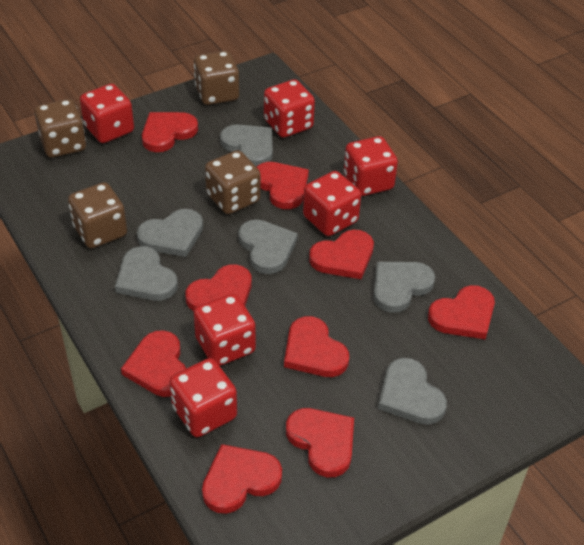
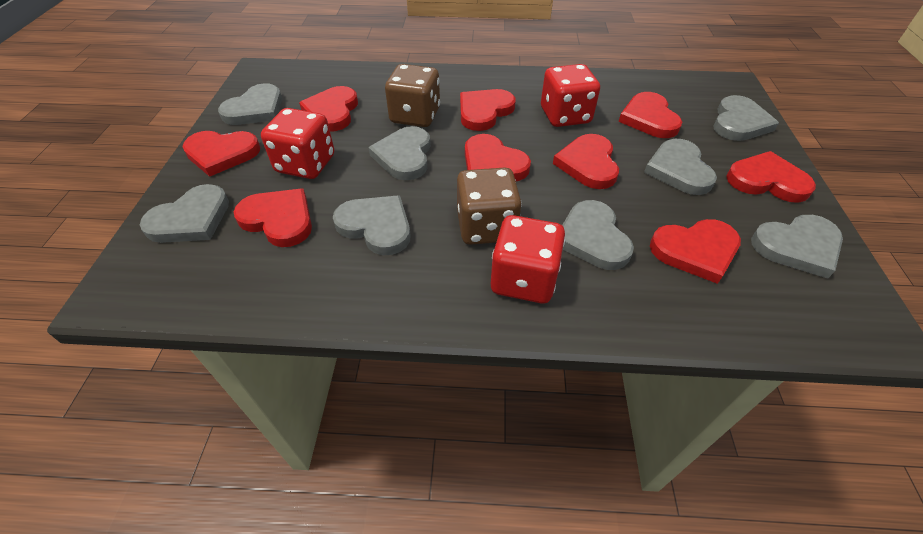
brown dice: 4 -> 2
grey heart: 6 -> 8
red dice: 6 -> 3

